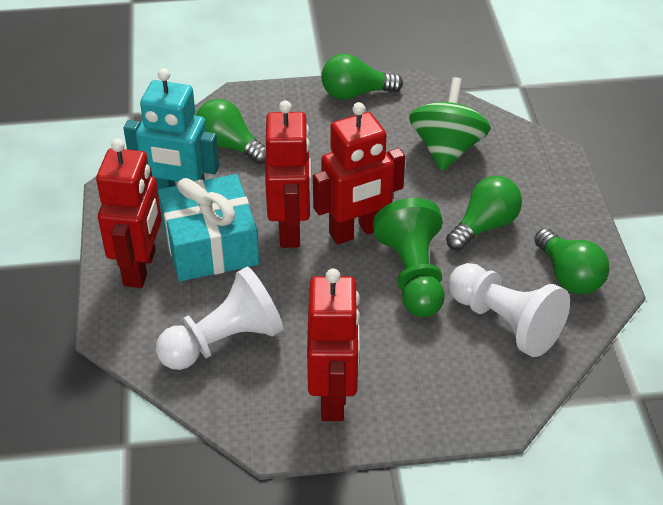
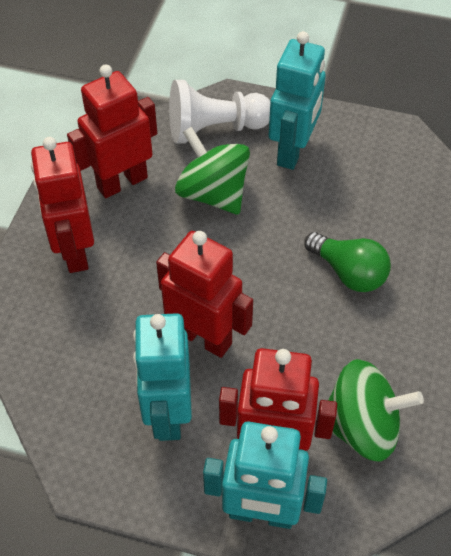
green light bulb: 4 -> 1
green pawn: 1 -> 0
green spinning top: 1 -> 2
turquoise gift: 1 -> 0
turquoise robot: 1 -> 3
white pawn: 2 -> 1

